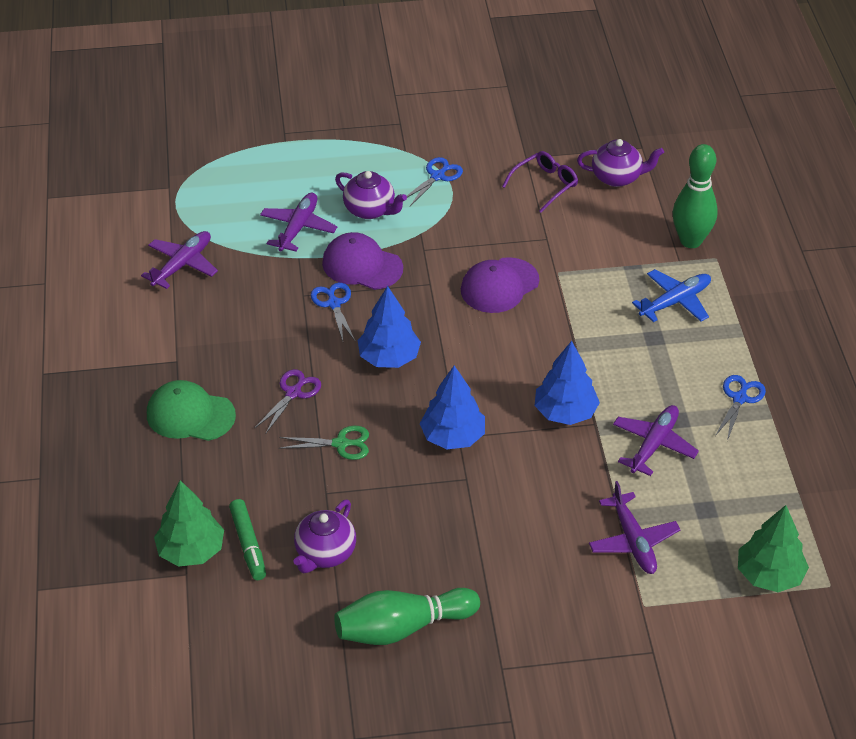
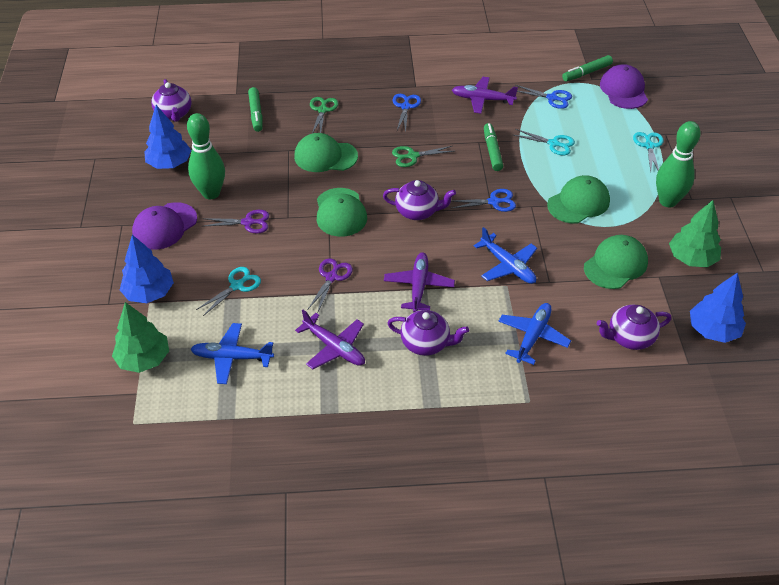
blue plane: 1 -> 3
green cap: 1 -> 4
green marker: 1 -> 3
green scissors: 1 -> 2
purple glasses: 1 -> 0
purple plane: 4 -> 3
purple scissors: 1 -> 2
purple teapot: 3 -> 4
turquoise scissors: 0 -> 3

